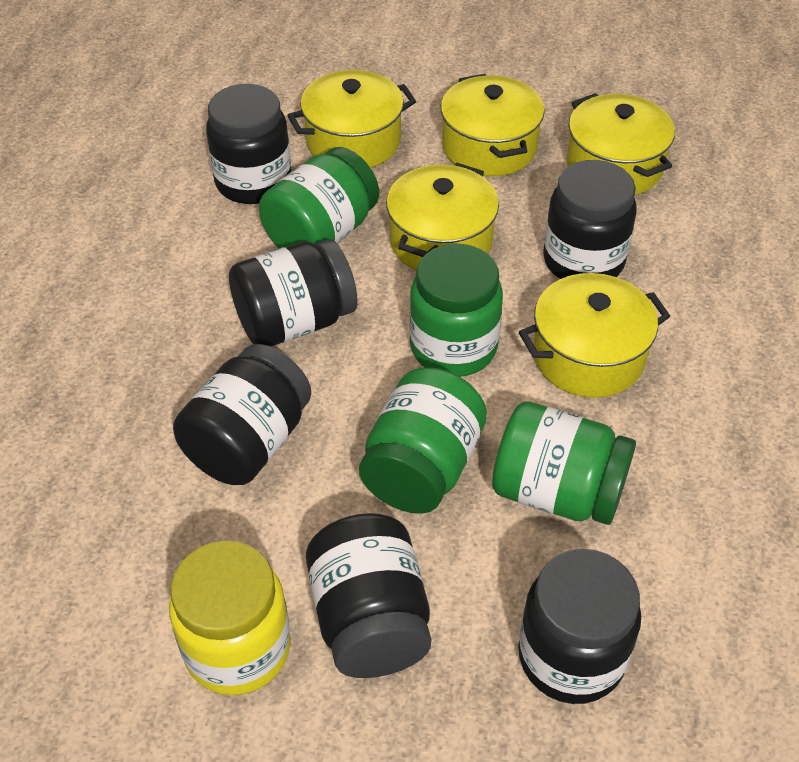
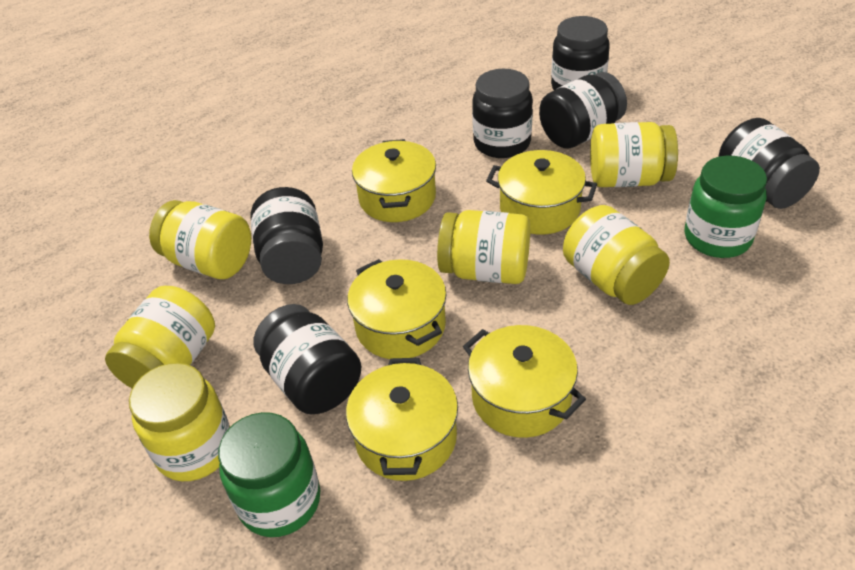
green jar: 4 -> 2
yellow jar: 1 -> 6

